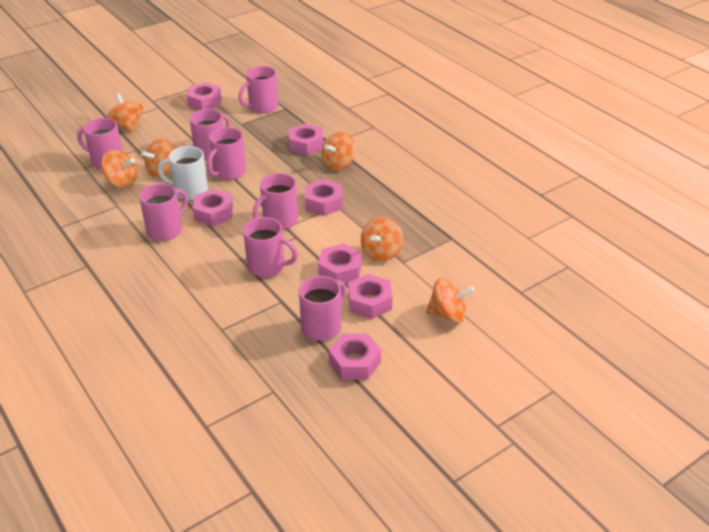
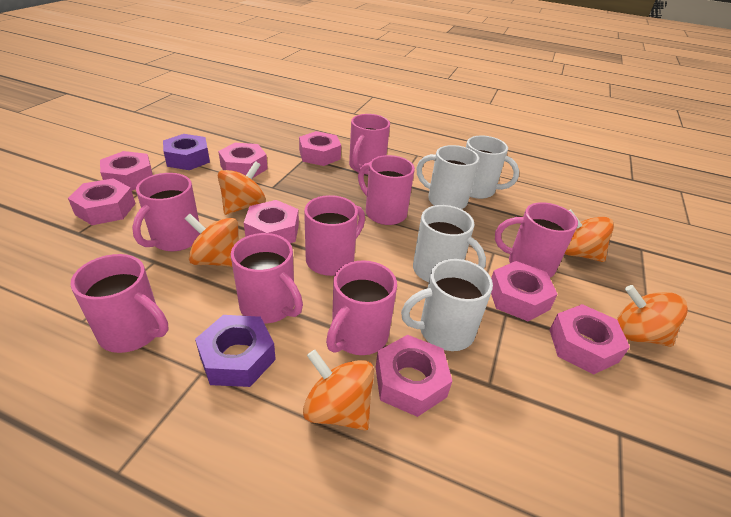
orange spinning top: 6 -> 5
pink nut: 7 -> 8
purple nut: 0 -> 2
white mug: 1 -> 4

